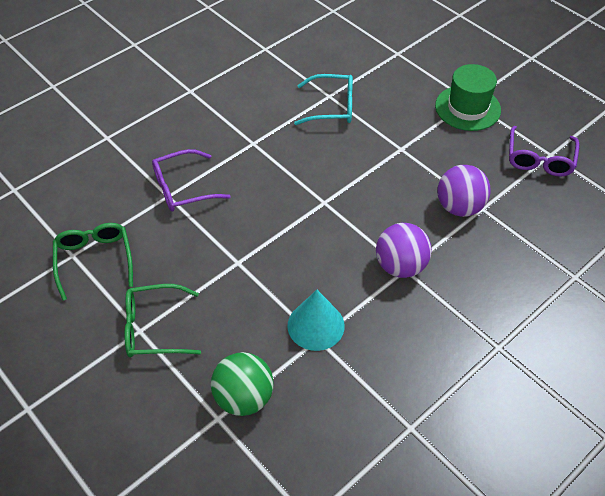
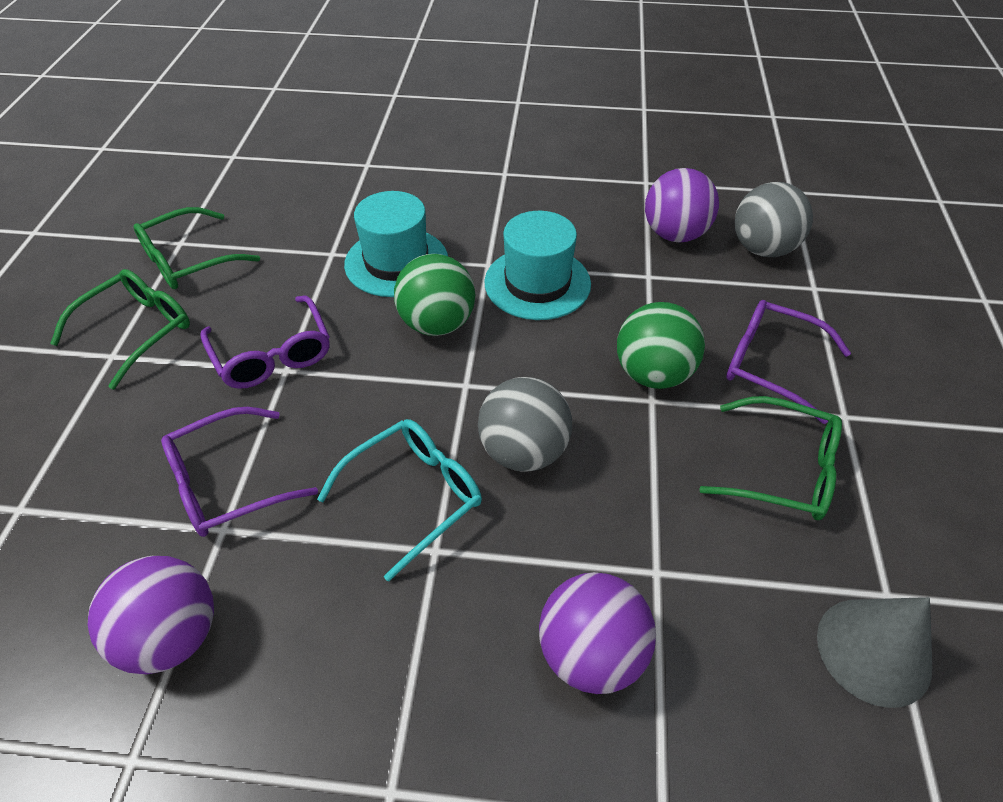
green ball: 1 -> 2
green glasses: 2 -> 3
green hat: 1 -> 0
grey ball: 0 -> 2
grey cone: 0 -> 1
purple ball: 2 -> 3
purple glasses: 2 -> 3
turquoise cone: 1 -> 0
turquoise hat: 0 -> 2

